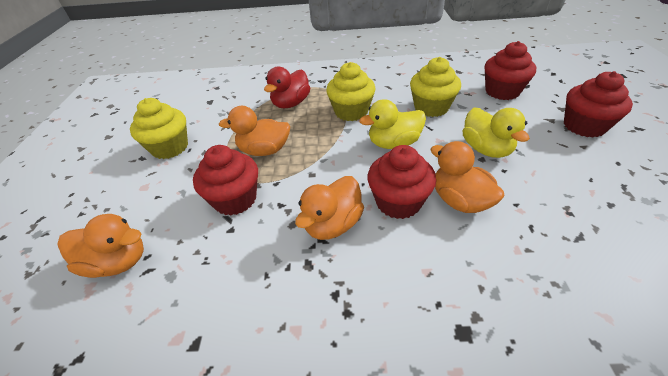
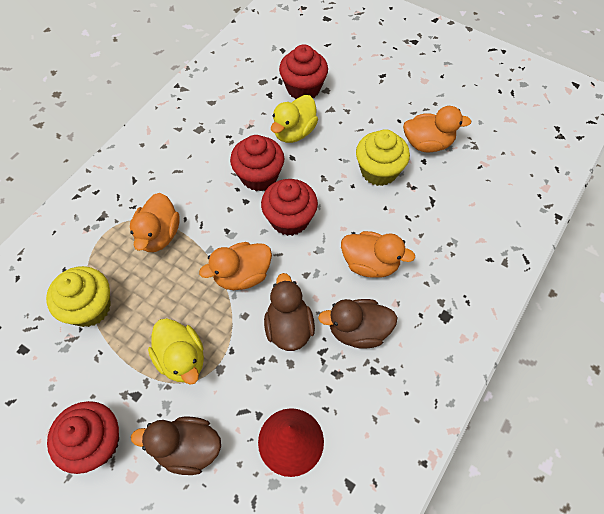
brown duck: 0 -> 3
red cone: 0 -> 1
red duck: 1 -> 0
yellow cupcake: 3 -> 2

